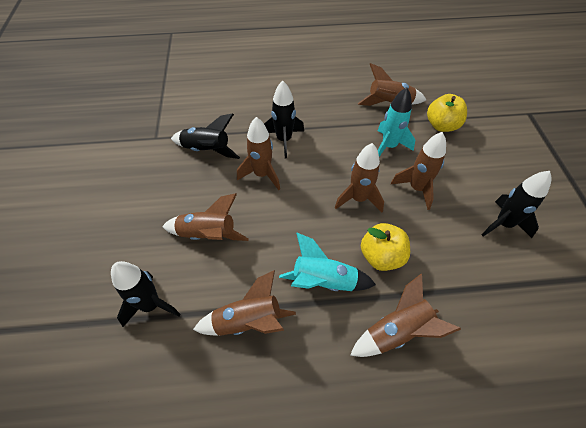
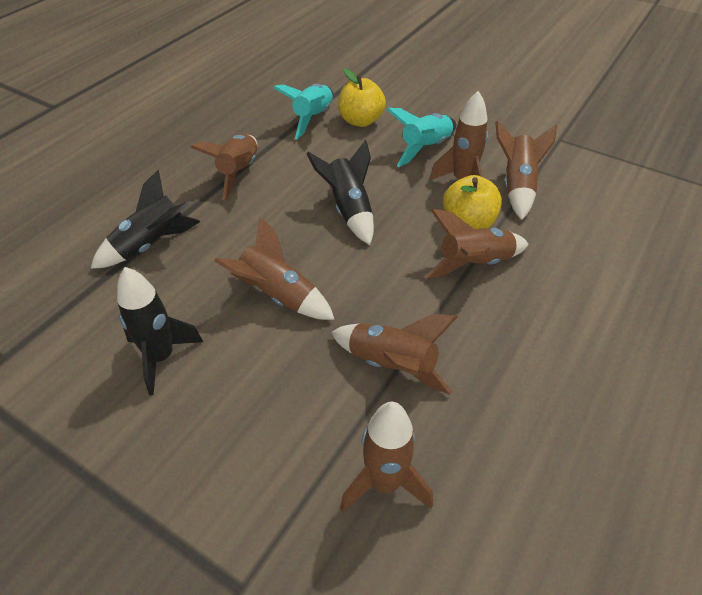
black rocket: 4 -> 3

